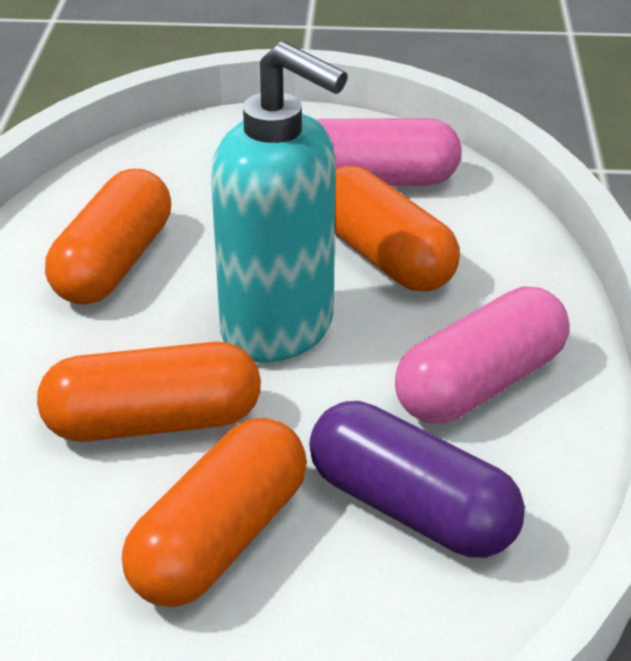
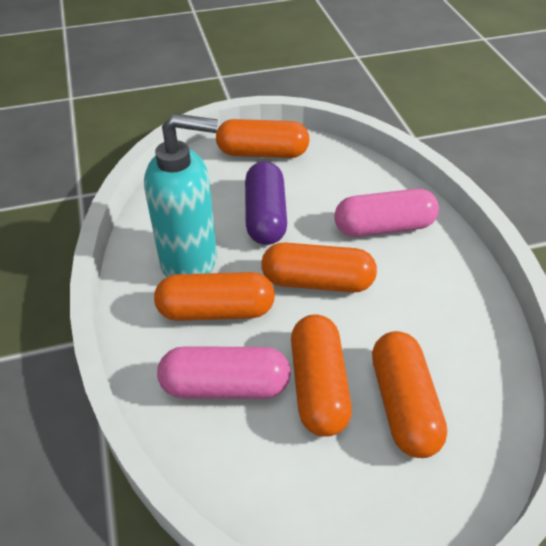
orange capsule: 4 -> 5

